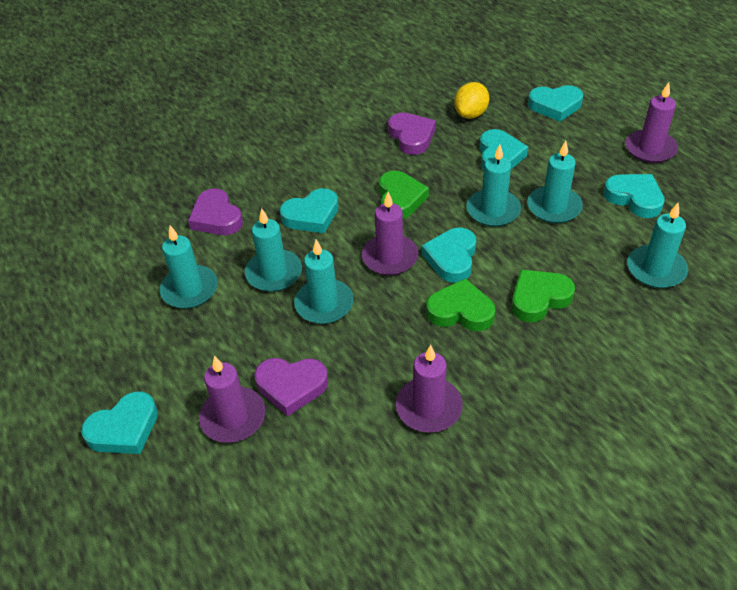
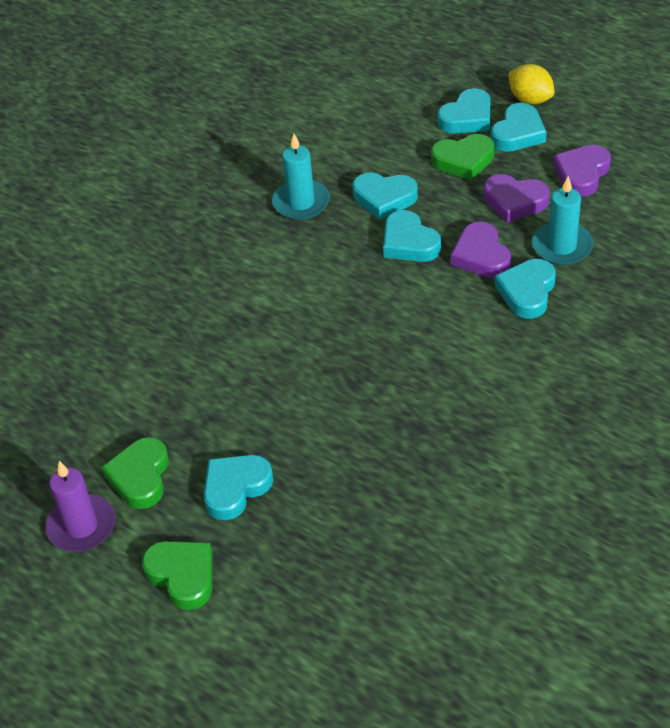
purple candle: 4 -> 1
turquoise candle: 6 -> 2

